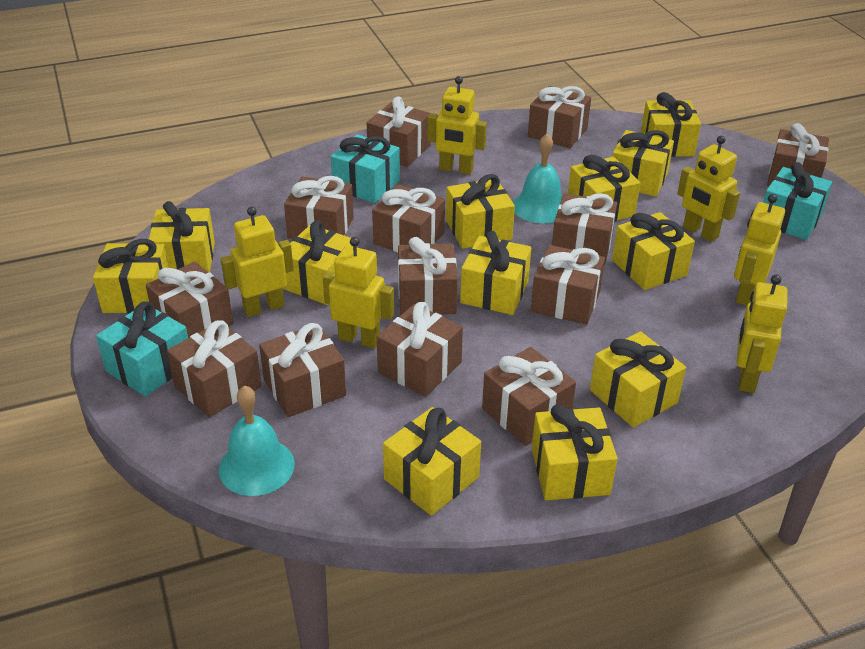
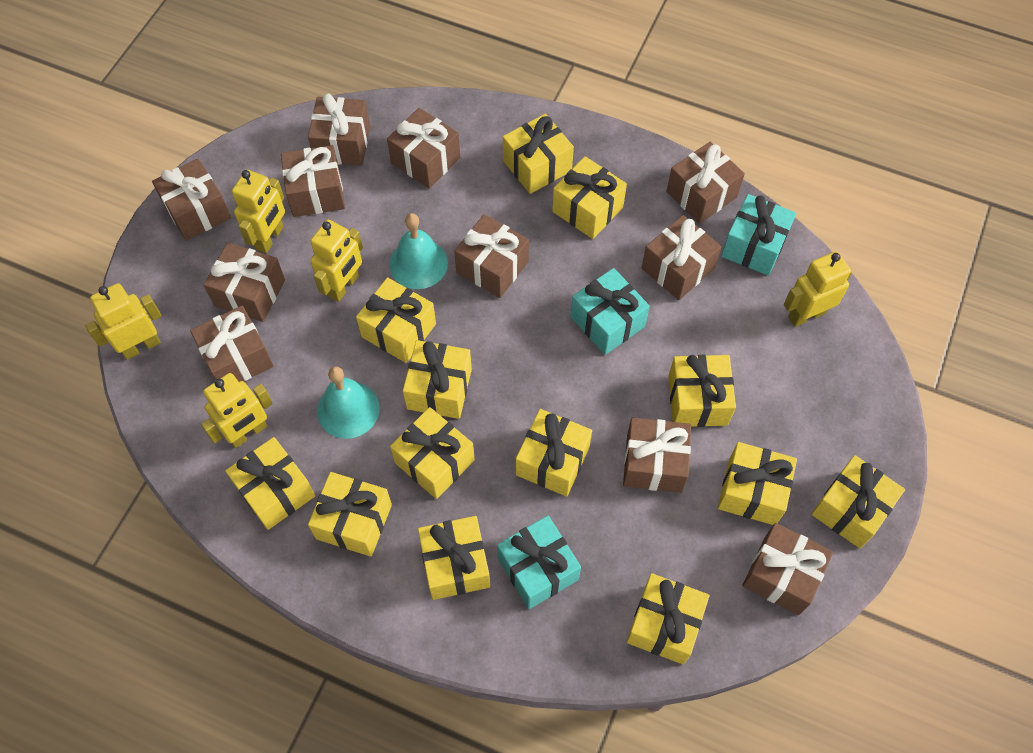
brown gift: 13 -> 11
yellow gift: 12 -> 13
yellow robot: 6 -> 5

